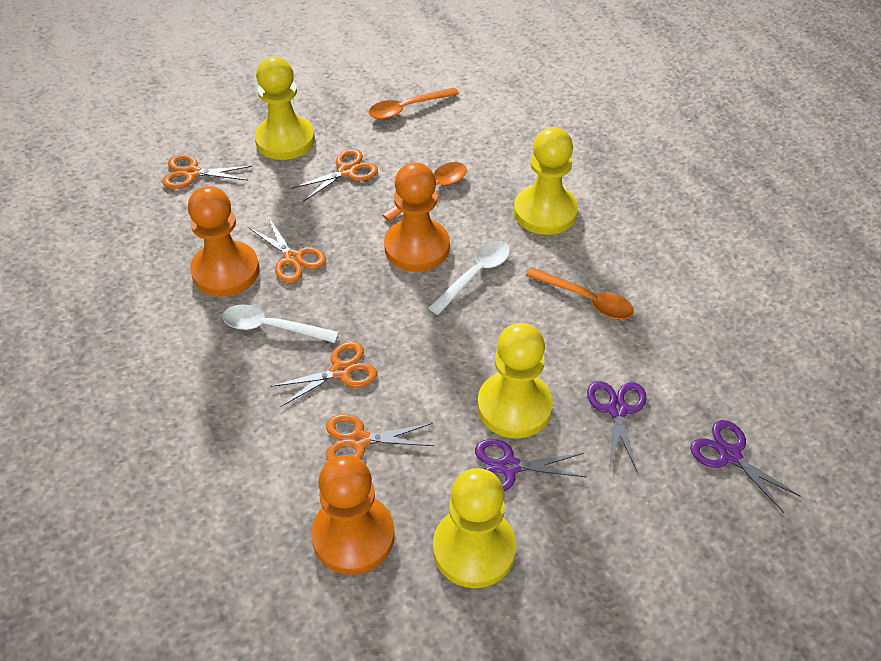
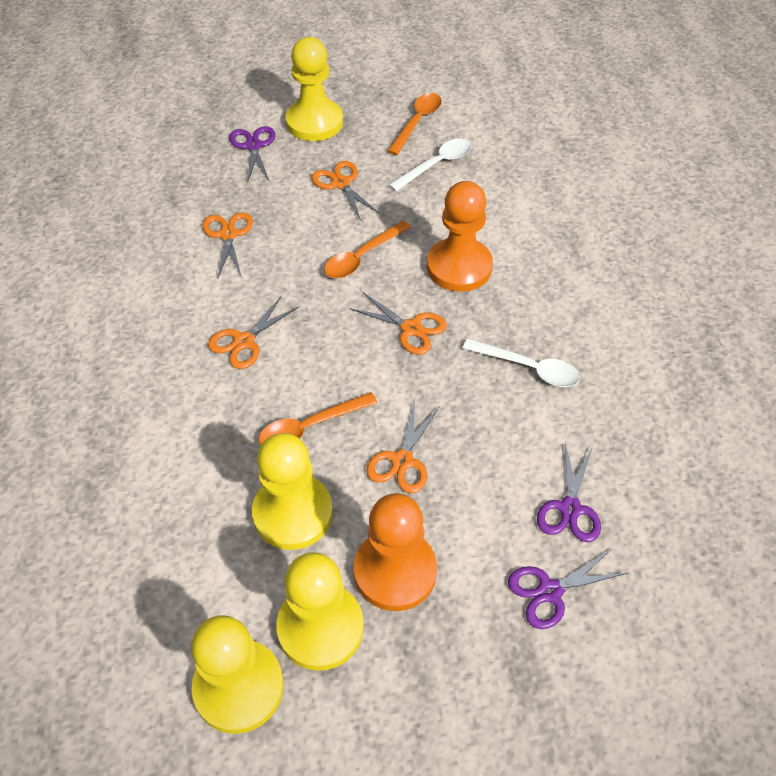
orange pawn: 3 -> 2

